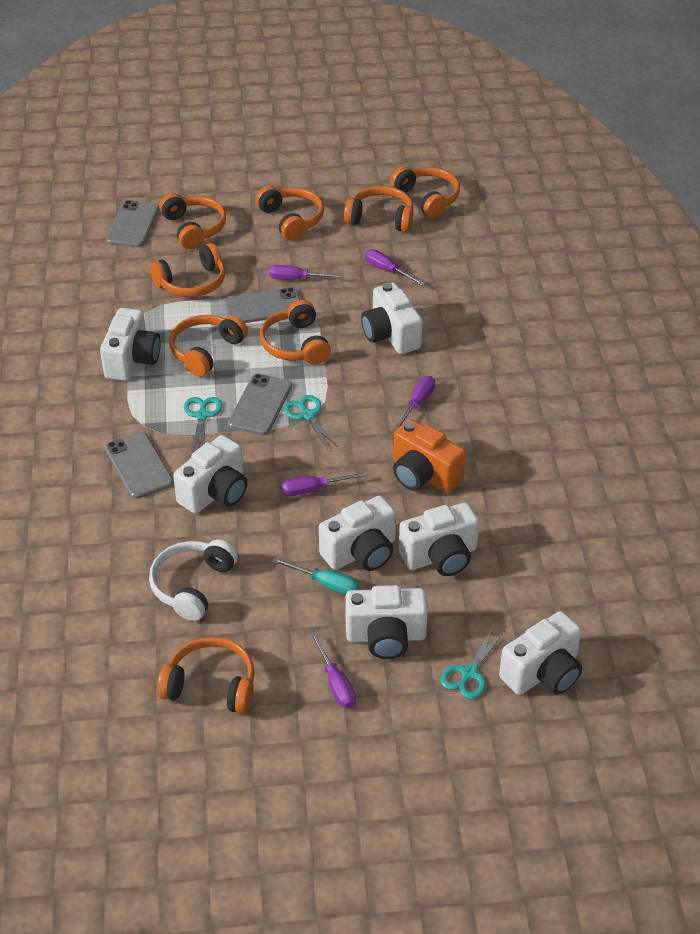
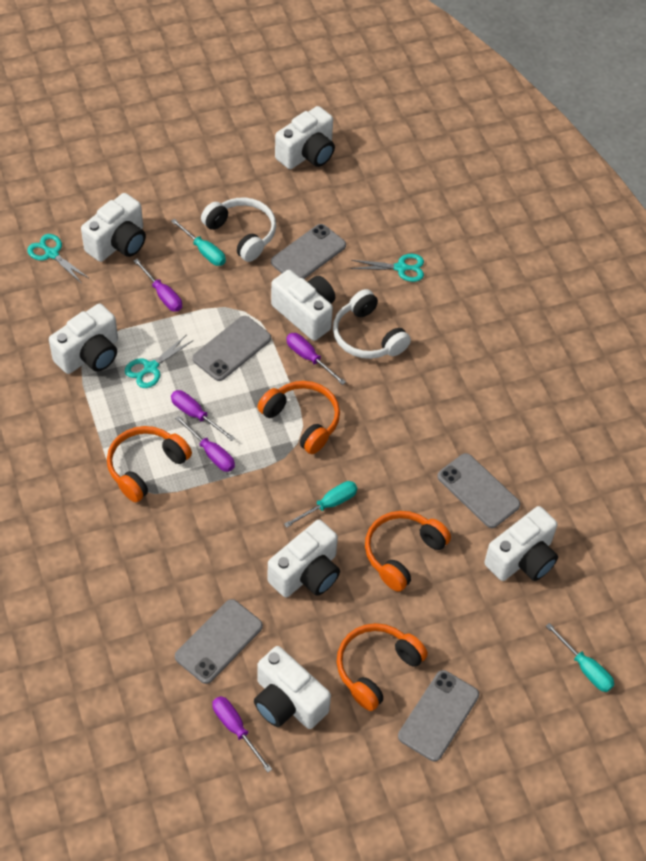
grey phone: 4 -> 5
orange camera: 1 -> 0
orange headphones: 8 -> 4
turquoise screwdriver: 1 -> 3
white headphones: 1 -> 2

